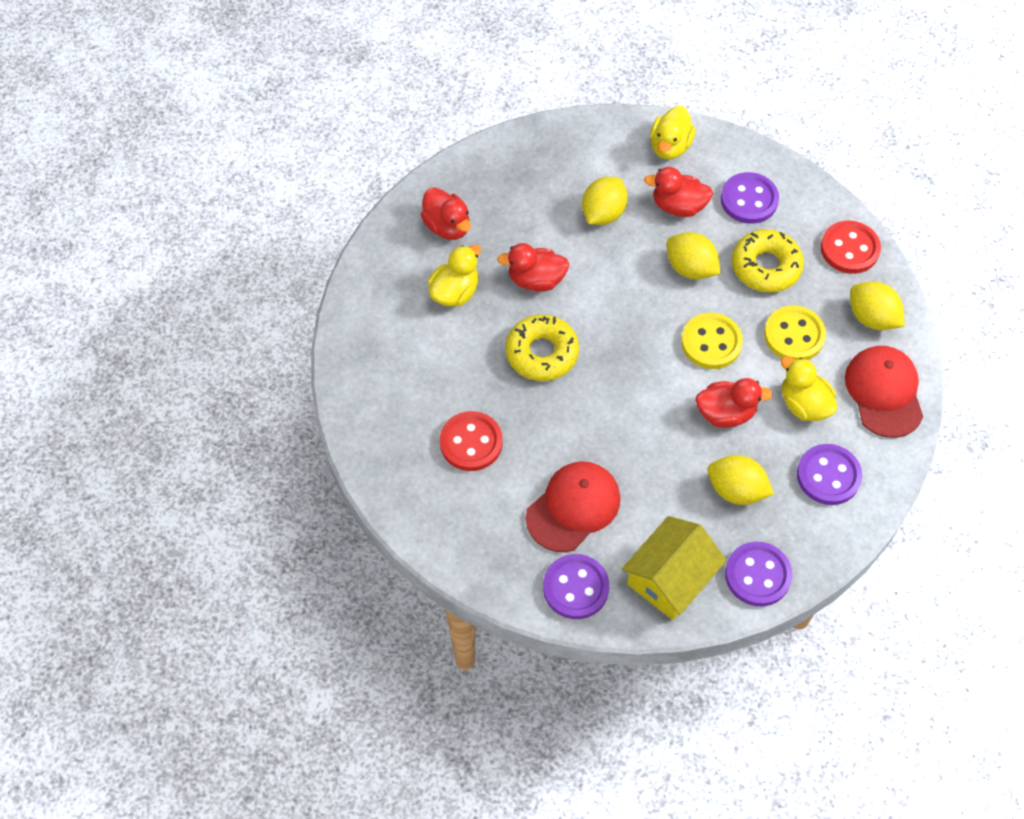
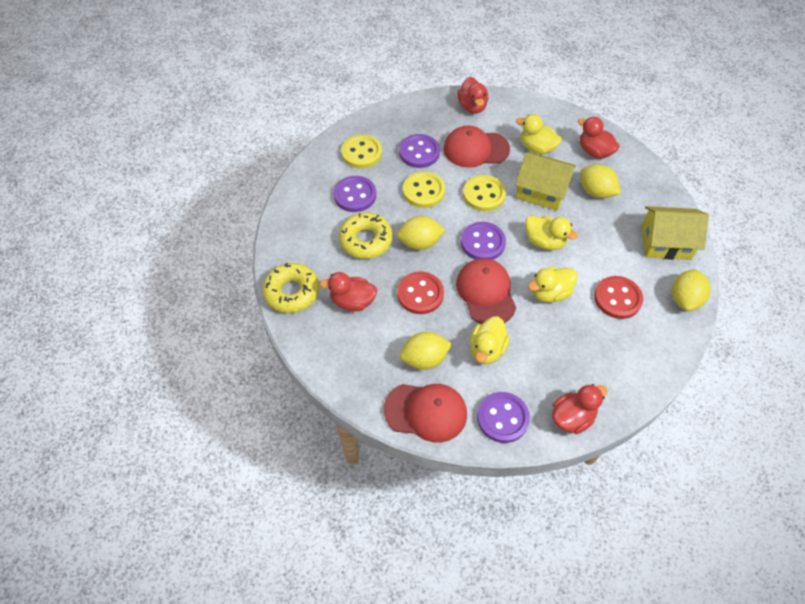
red cap: 2 -> 3
yellow button: 2 -> 3
yellow duck: 3 -> 4
yellow house: 1 -> 2

